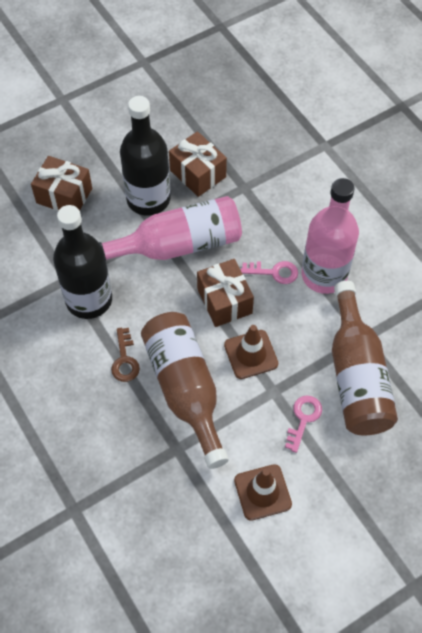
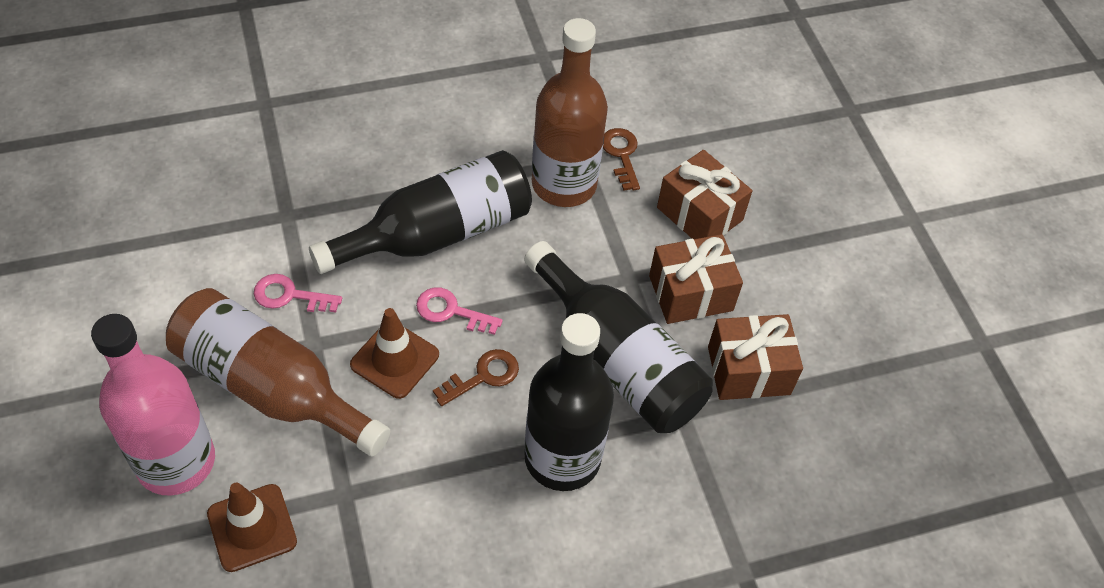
black bottle: 2 -> 3
brown key: 1 -> 2
pink bottle: 2 -> 1

